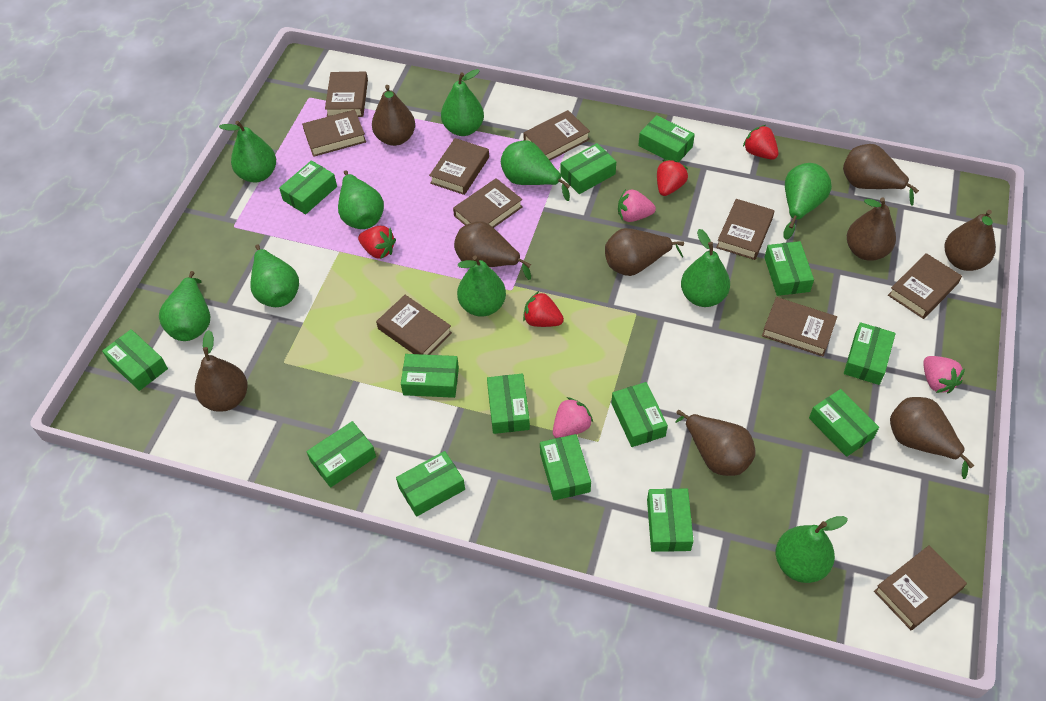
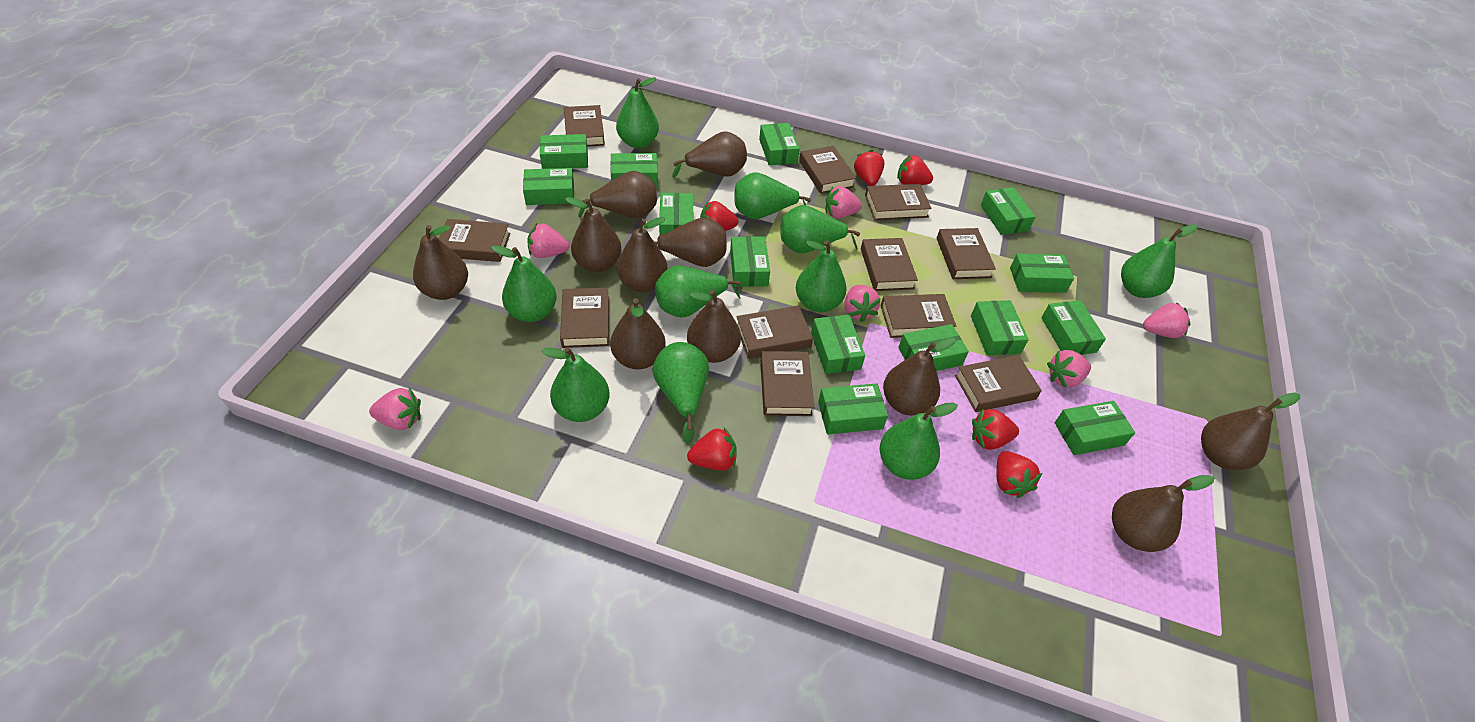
brown book: 10 -> 11
brown pear: 9 -> 11
pink strawberry: 3 -> 6
red strawberry: 4 -> 6

